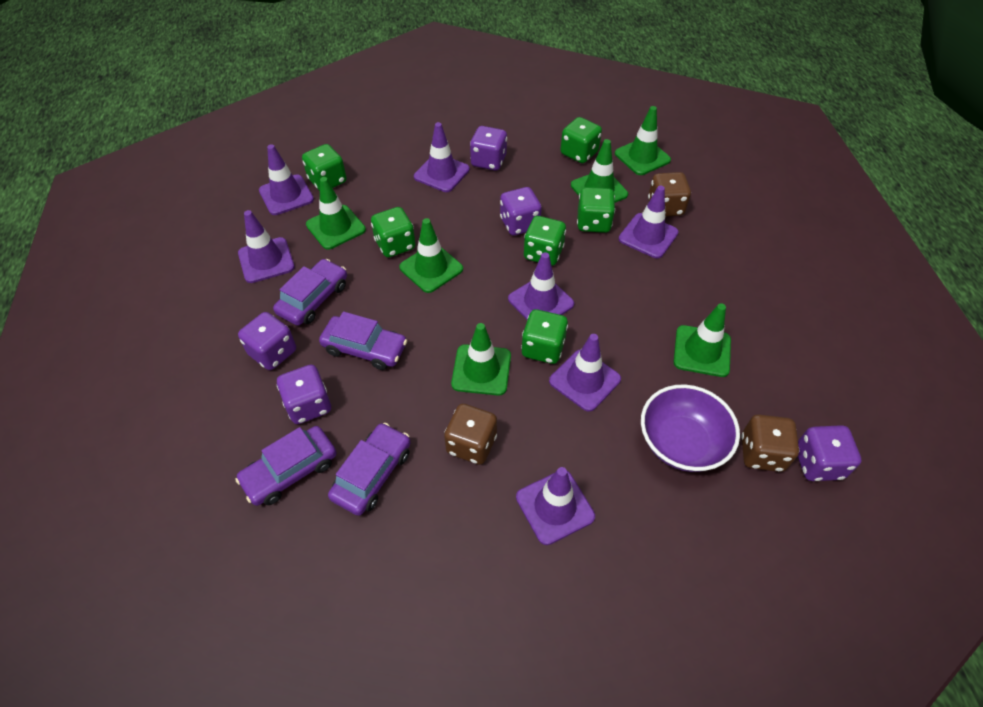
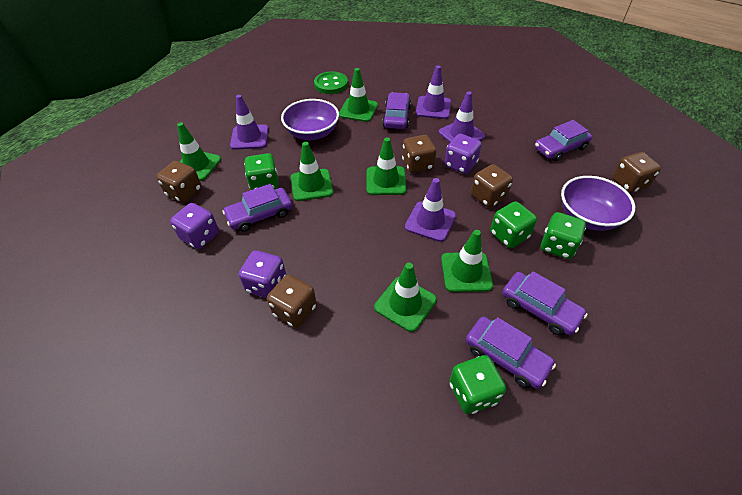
brown dice: 3 -> 5
green button: 0 -> 1
green dice: 6 -> 4
purple bowl: 1 -> 2
purple car: 4 -> 5
purple dice: 5 -> 3
purple traffic cone: 7 -> 4

